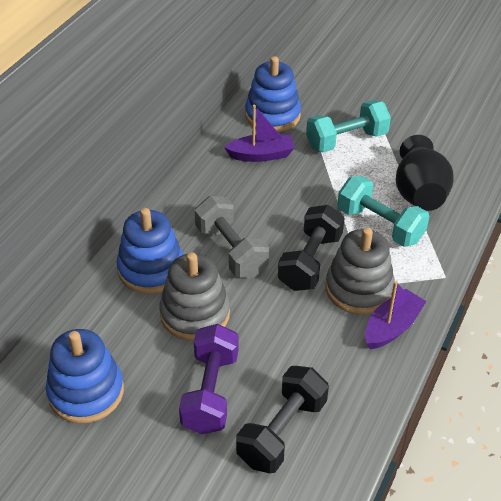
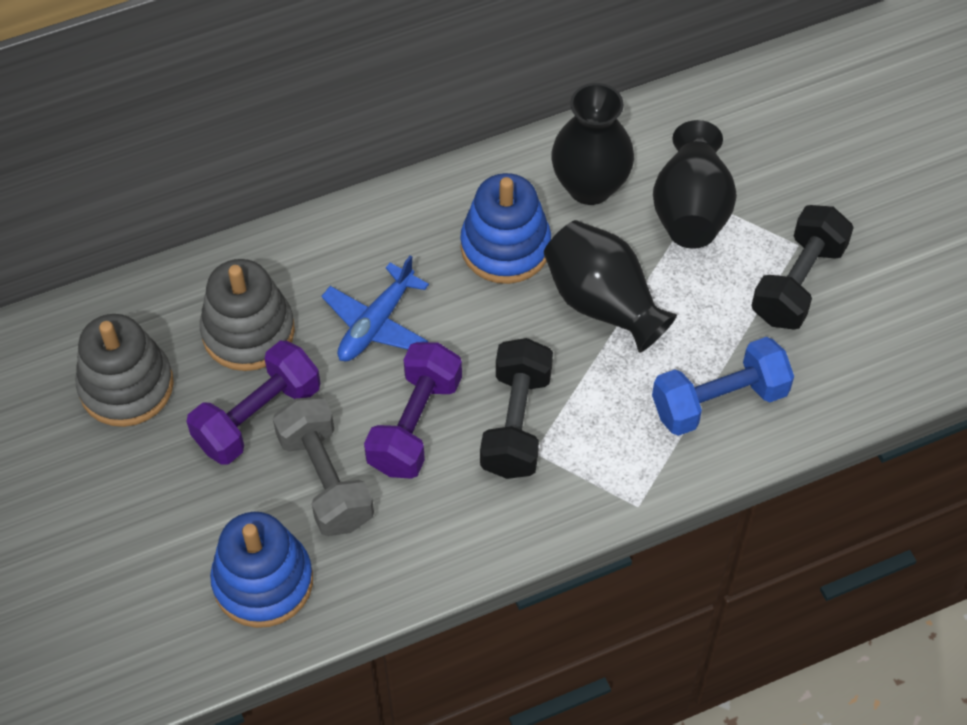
black vase: 1 -> 3
blue dumbbell: 0 -> 1
blue plane: 0 -> 1
blue stacking toy: 3 -> 2
purple boat: 2 -> 0
purple dumbbell: 1 -> 2
turquoise dumbbell: 2 -> 0

